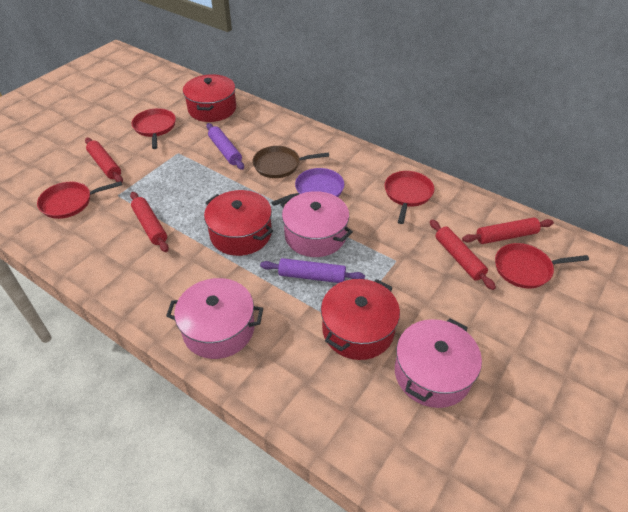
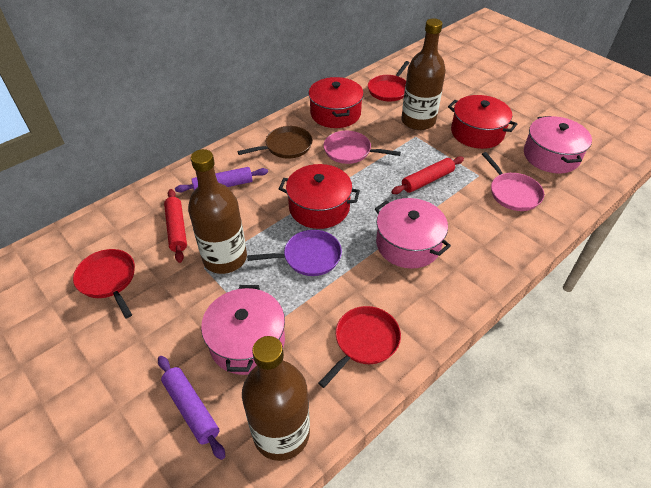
brown bottle: 0 -> 3
pink pan: 0 -> 2
red pan: 4 -> 3
red rolling pin: 4 -> 2

